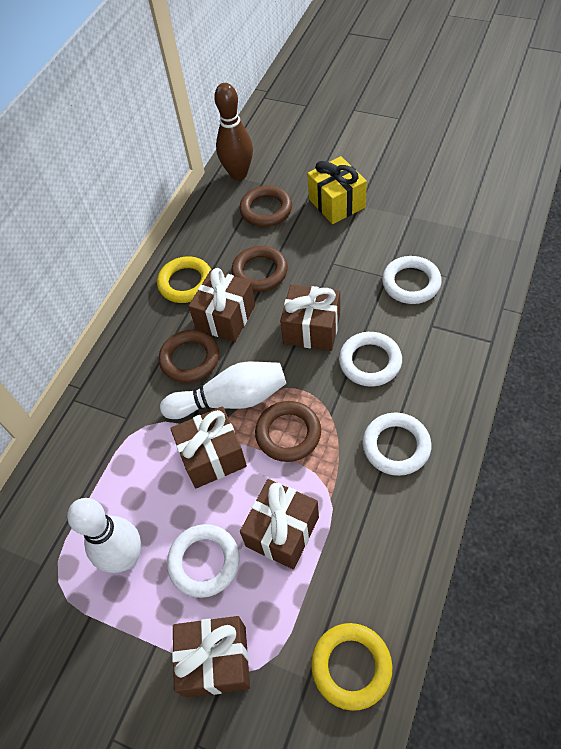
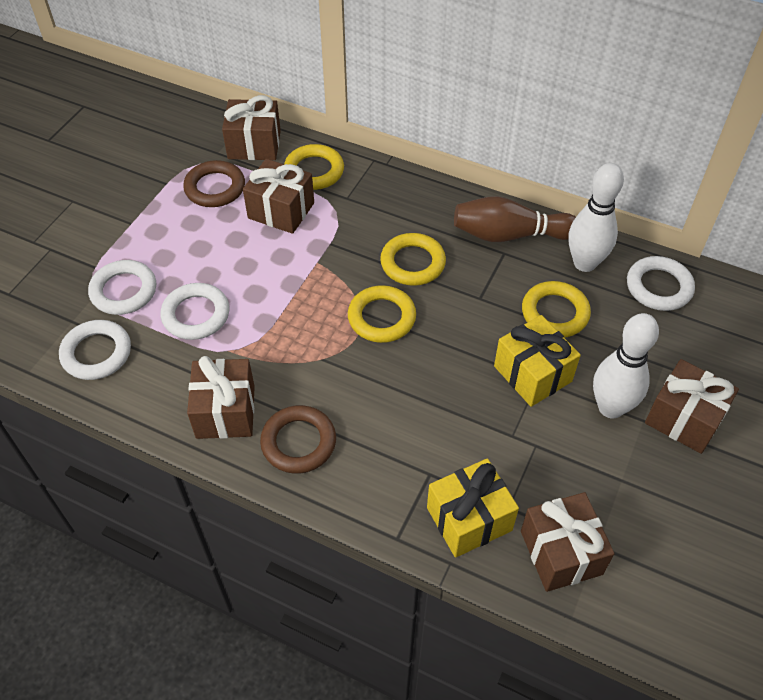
brown ring: 4 -> 2
yellow gift: 1 -> 2
yellow ring: 2 -> 4

